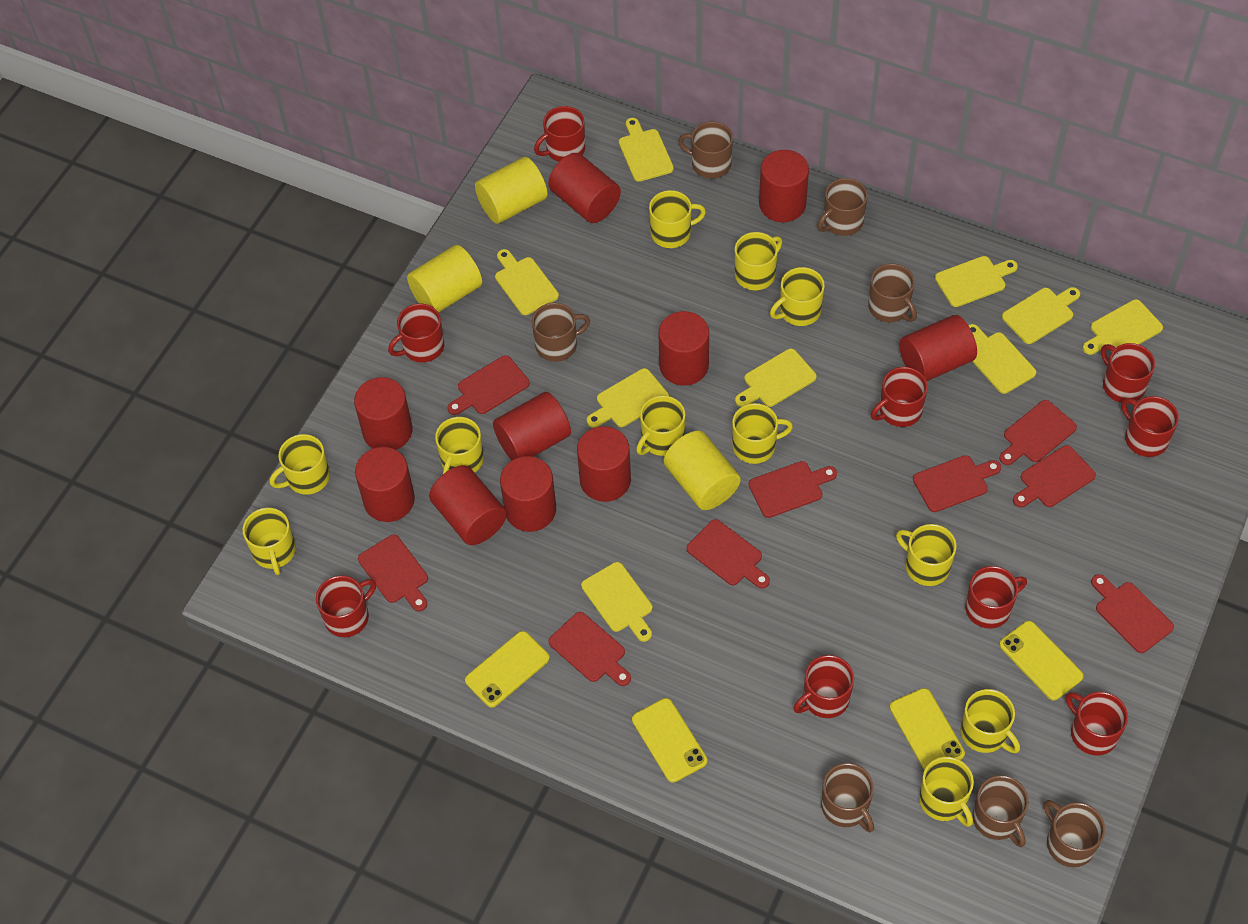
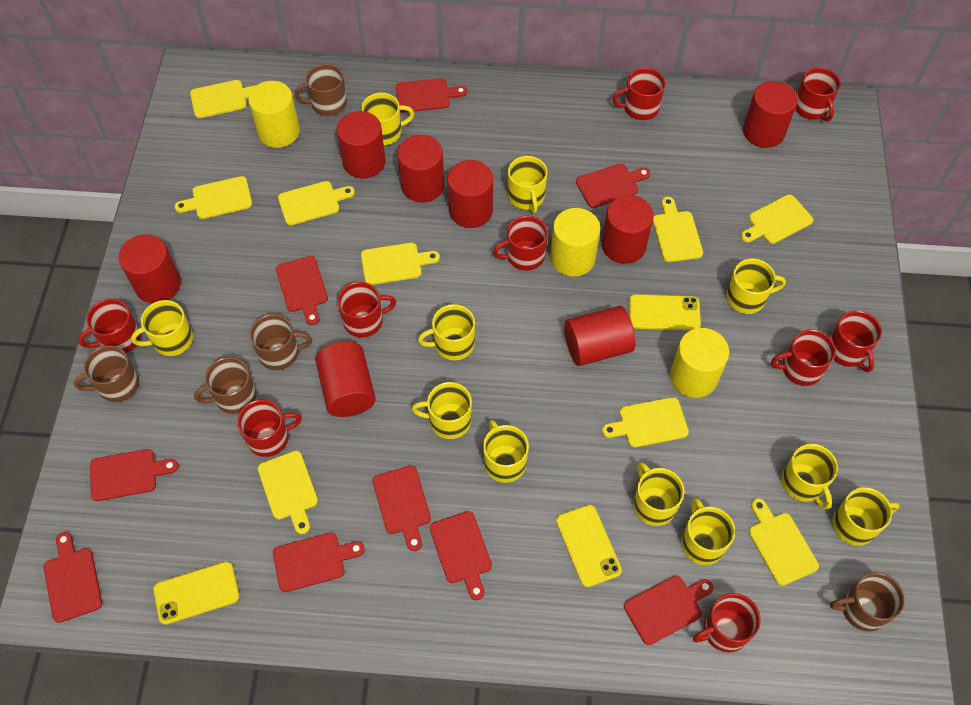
brown mug: 7 -> 5
red cylinder: 10 -> 8
yellow phone: 4 -> 3

